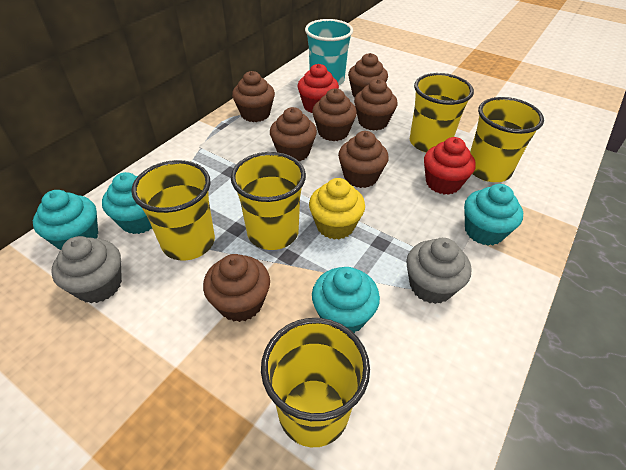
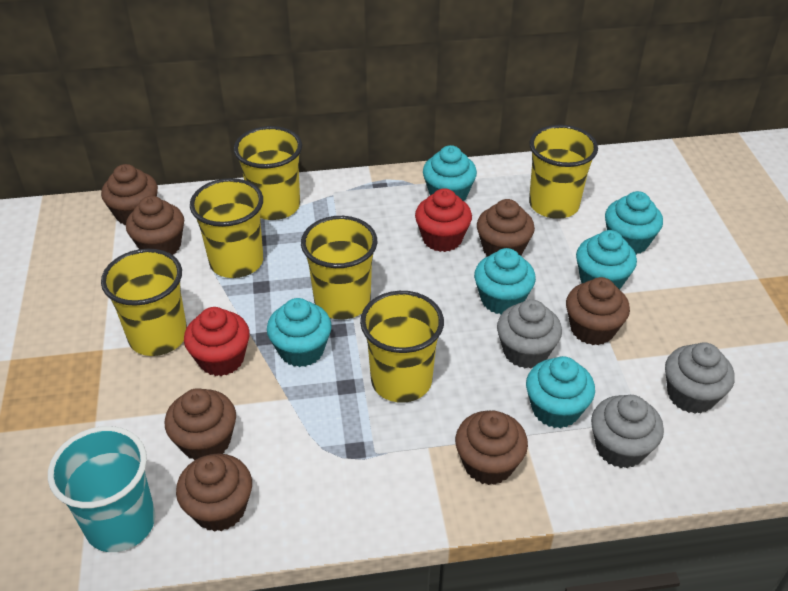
grey cupcake: 2 -> 3
turquoise cupcake: 4 -> 6
yellow cup: 5 -> 6
yellow cupcake: 1 -> 0

